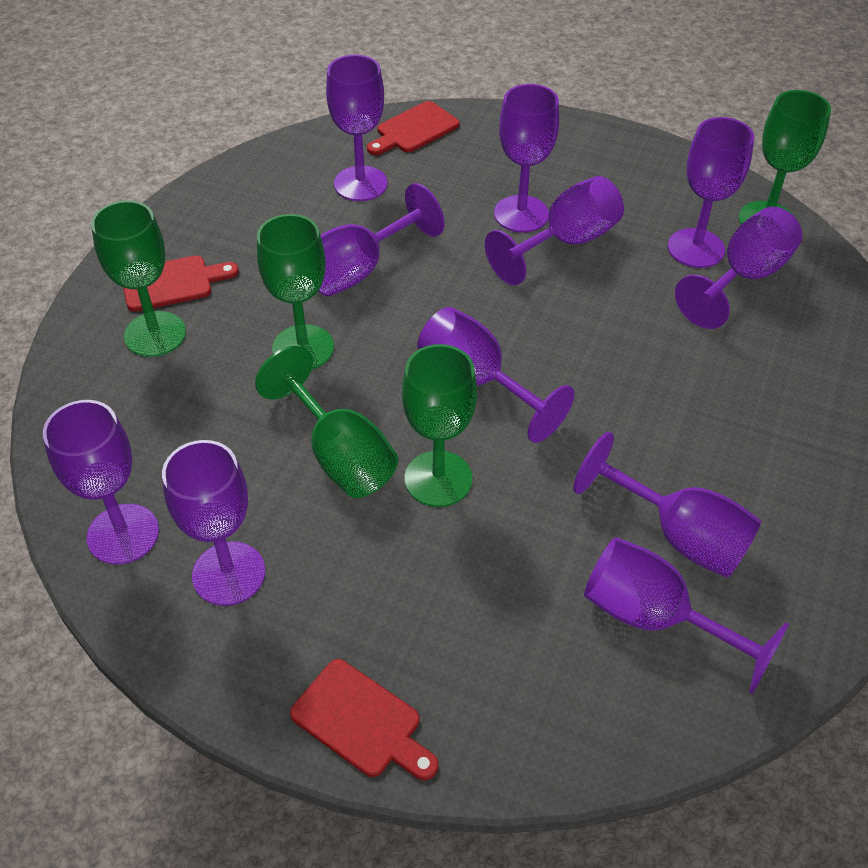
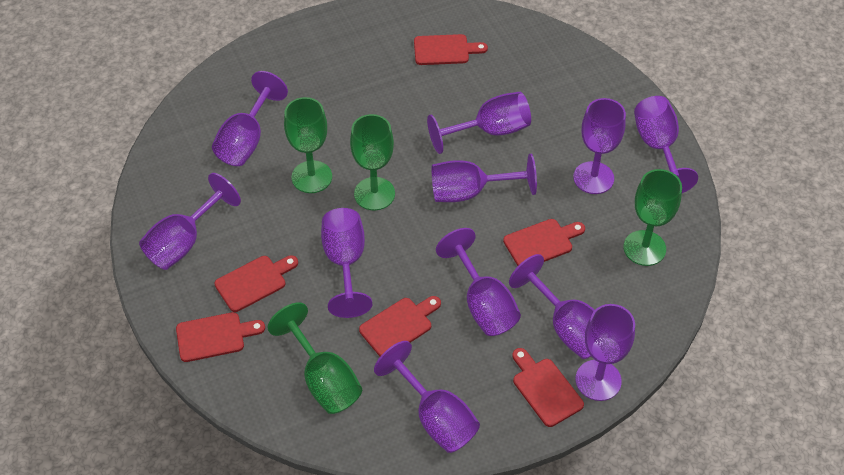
green goblet: 5 -> 4
red cutting board: 3 -> 6

